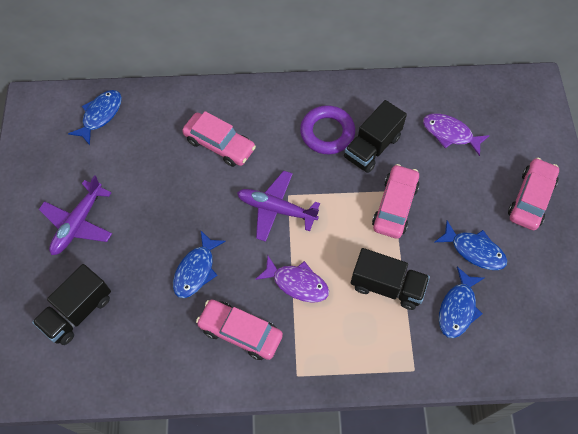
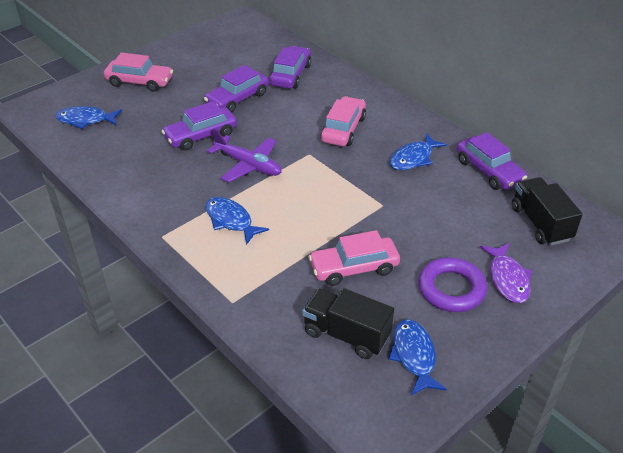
black truck: 3 -> 2
pink car: 4 -> 3
purple car: 0 -> 4
purple fish: 2 -> 1
purple plane: 2 -> 1

